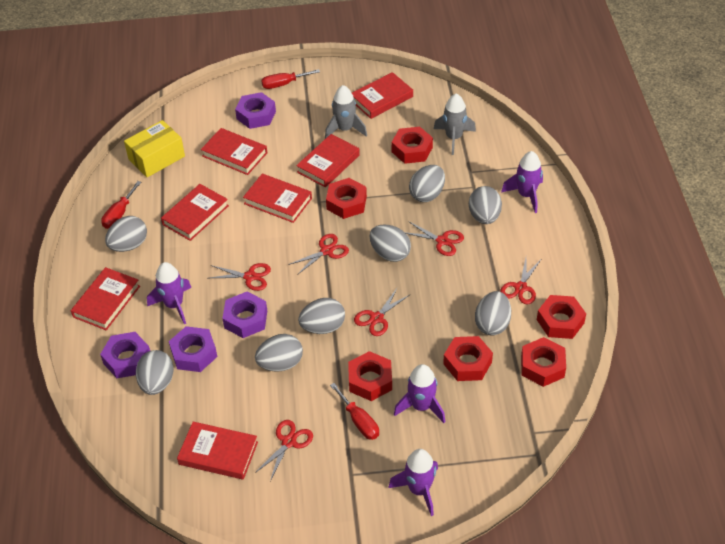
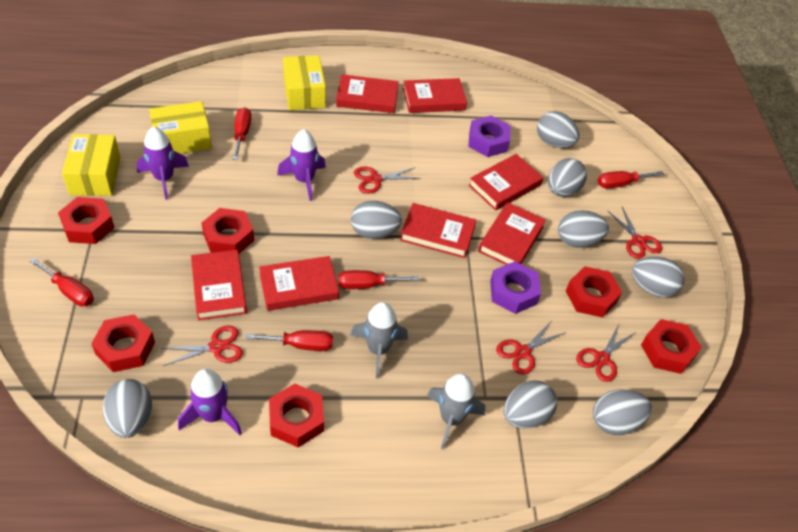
purple nut: 4 -> 2
purple rocket: 4 -> 3
red scissors: 6 -> 5
red screwdriver: 3 -> 5
yellow box: 1 -> 3

